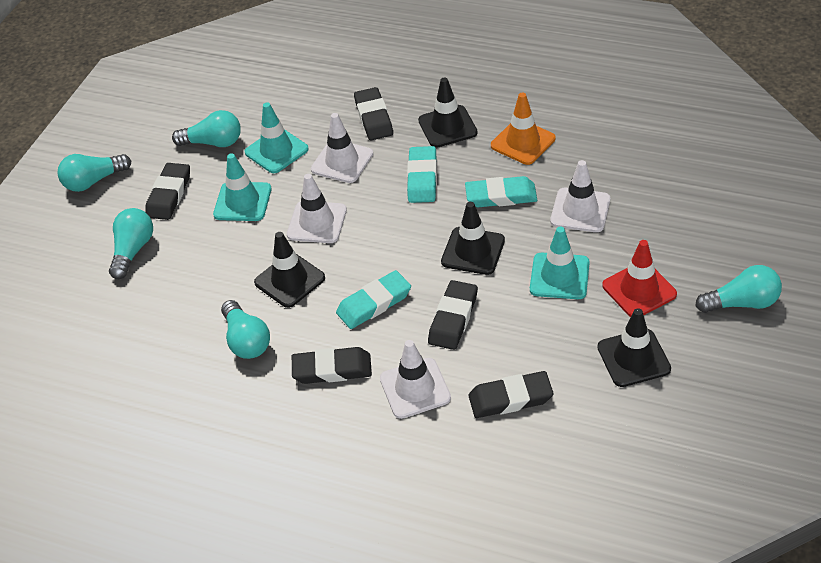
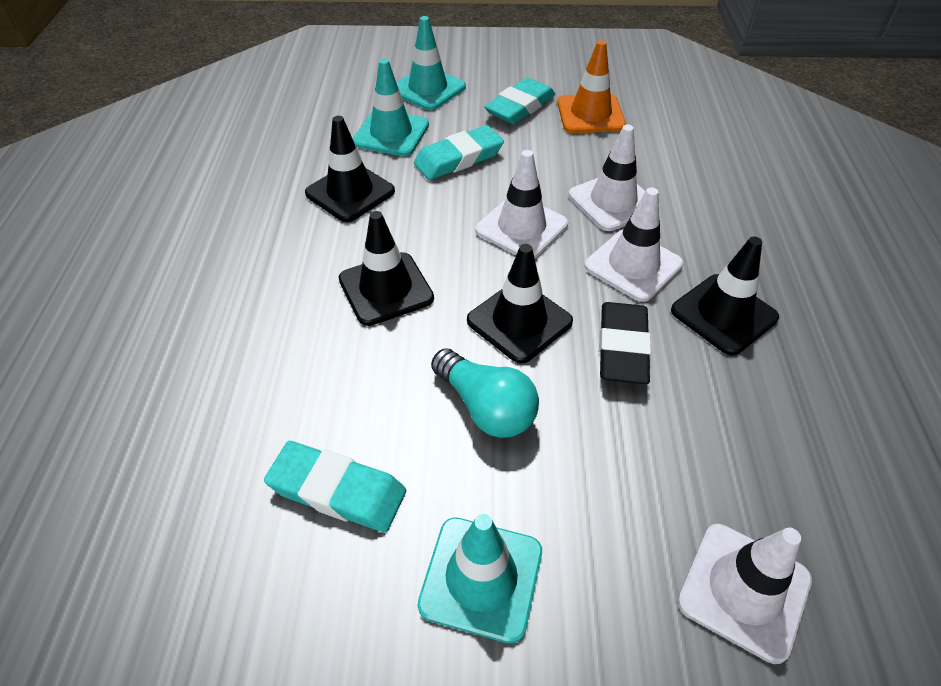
black eraser: 5 -> 1
red traffic cone: 1 -> 0
turquoise light bulb: 5 -> 1

